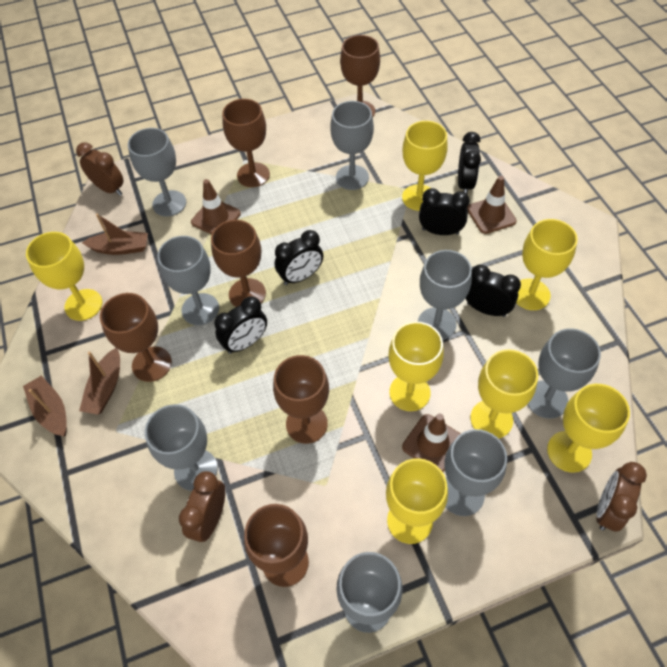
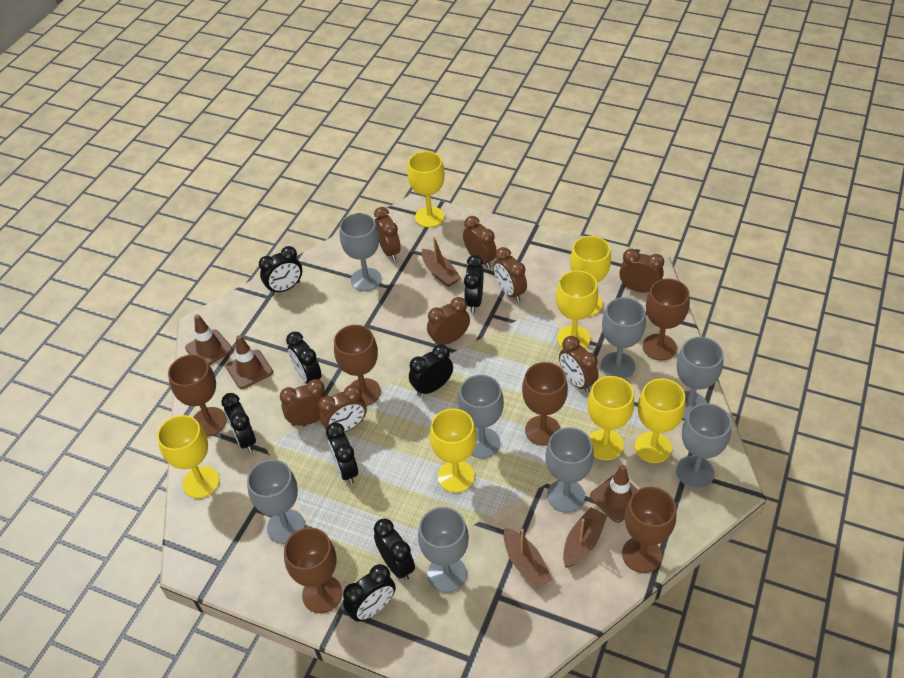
black clock: 5 -> 8
brown clock: 3 -> 8

